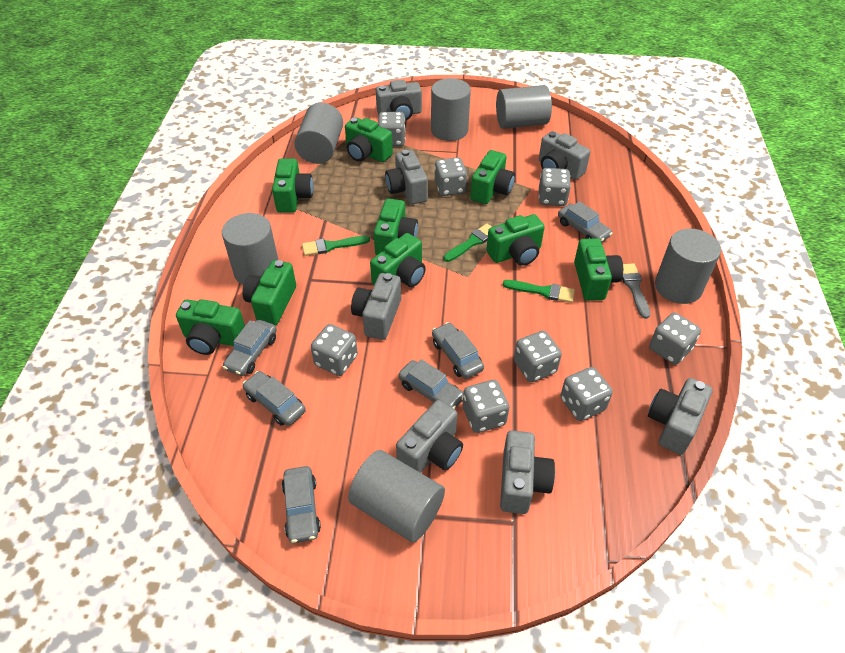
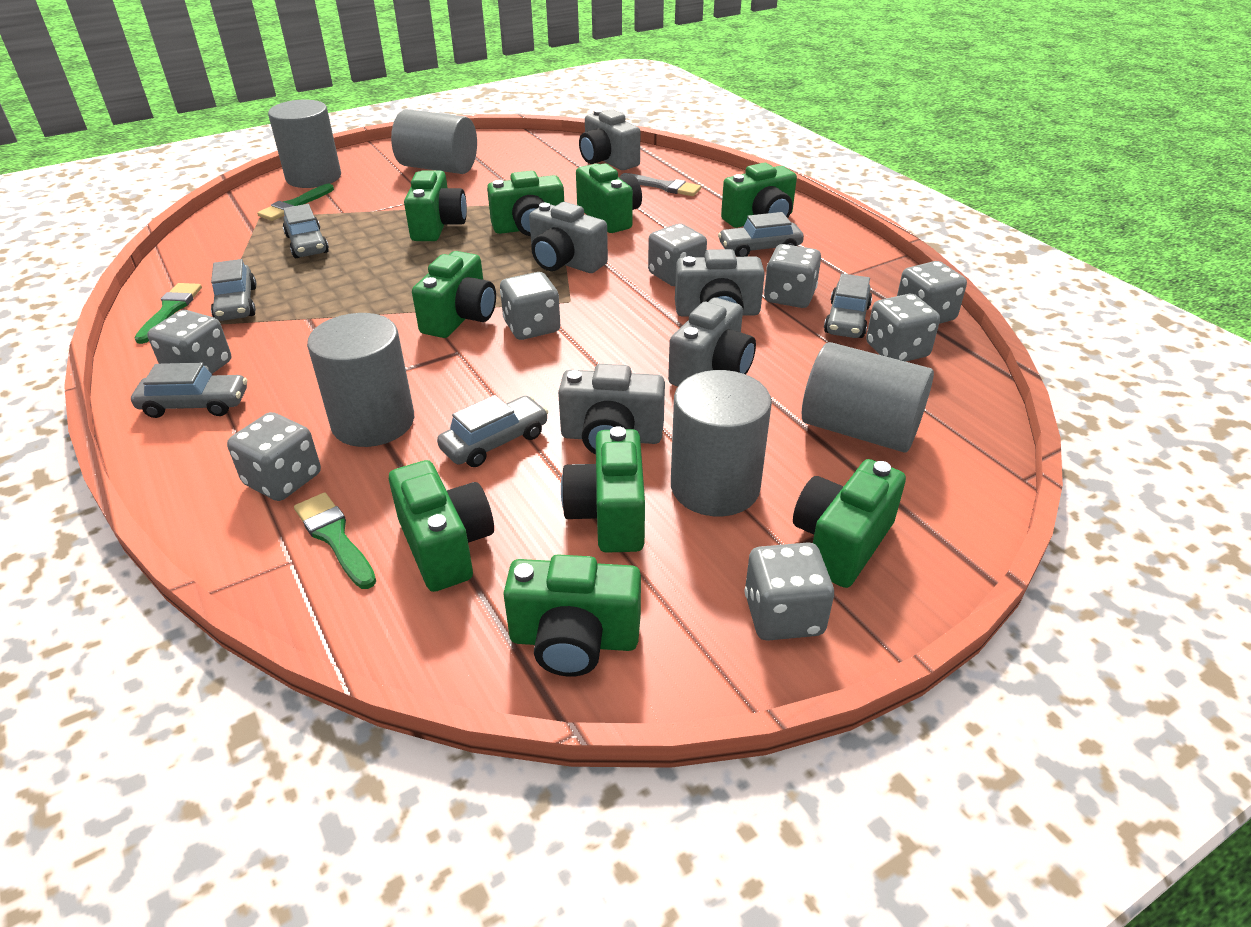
grey camera: 7 -> 5
grey cylinder: 6 -> 5

